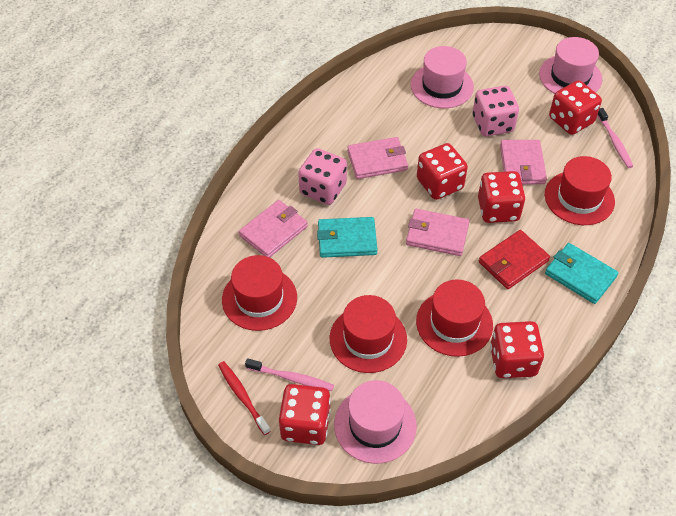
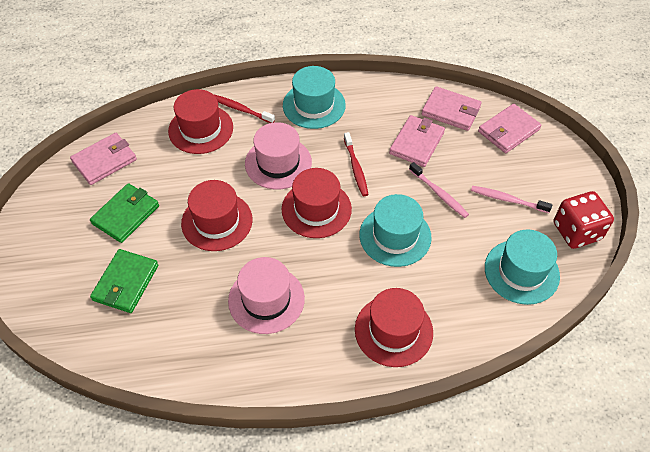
green wallet: 0 -> 2
pink dice: 2 -> 0
pink hat: 3 -> 2
red dice: 5 -> 1
red toothbrush: 1 -> 2
red wallet: 1 -> 0
turquoise hat: 0 -> 3
turquoise wallet: 2 -> 0

